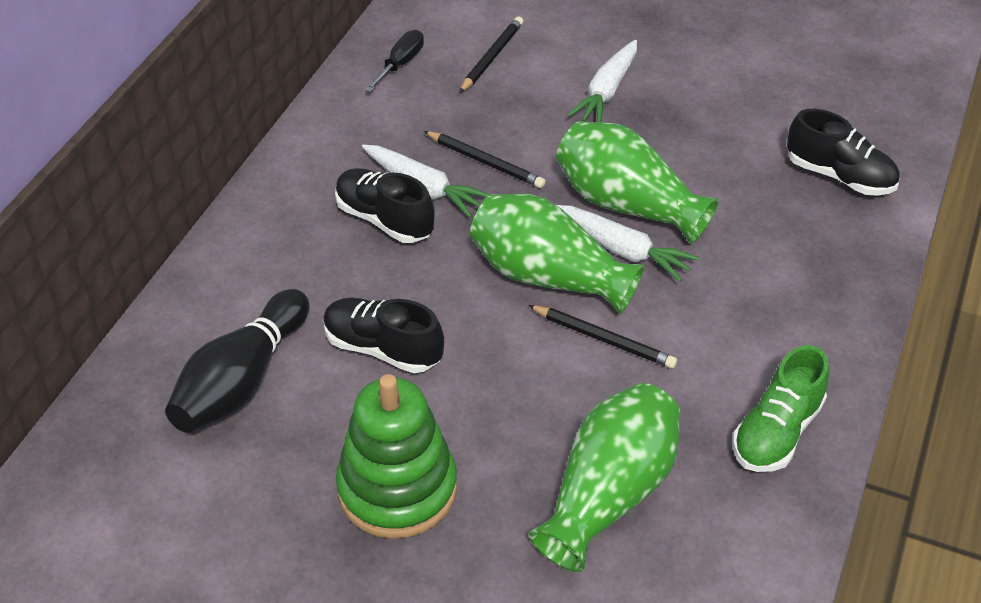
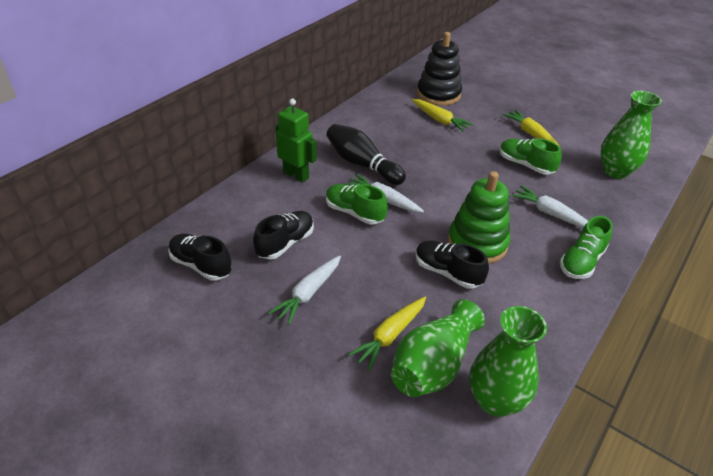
black pencil: 3 -> 0
black screwdriver: 1 -> 0
black stacking toy: 0 -> 1
green robot: 0 -> 1
green shoe: 1 -> 3
yellow carrot: 0 -> 3

